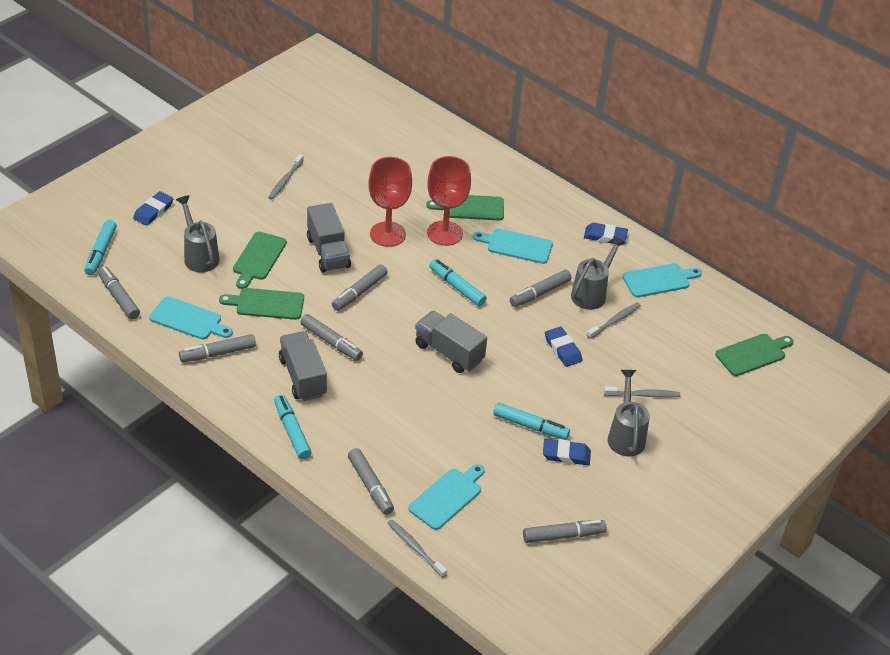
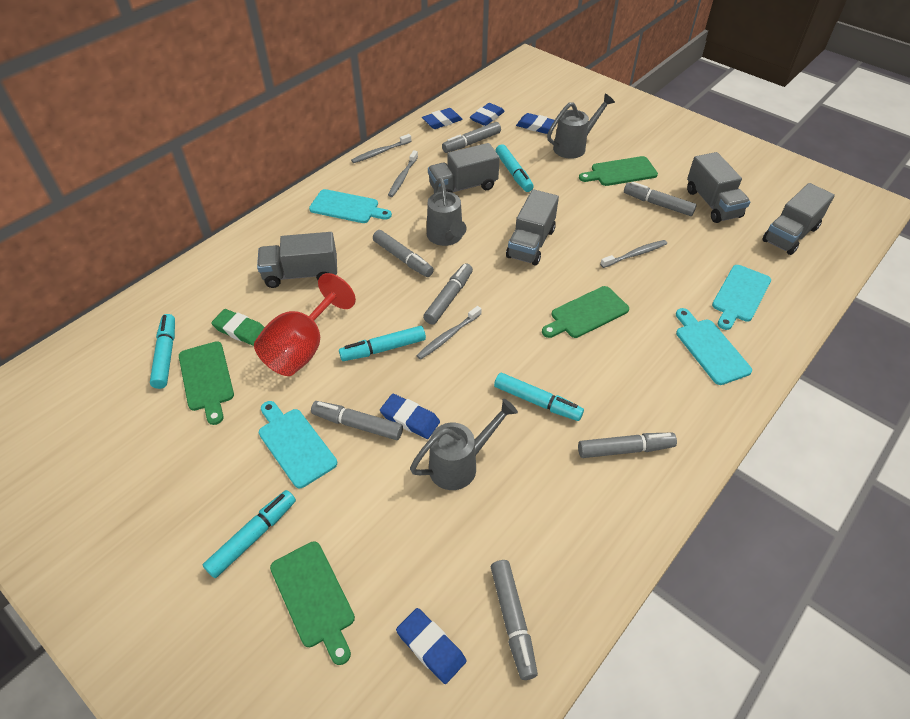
blue eraser: 4 -> 5
green eraser: 0 -> 1
grey truck: 3 -> 5
red goblet: 2 -> 1
turquoise marker: 4 -> 5

